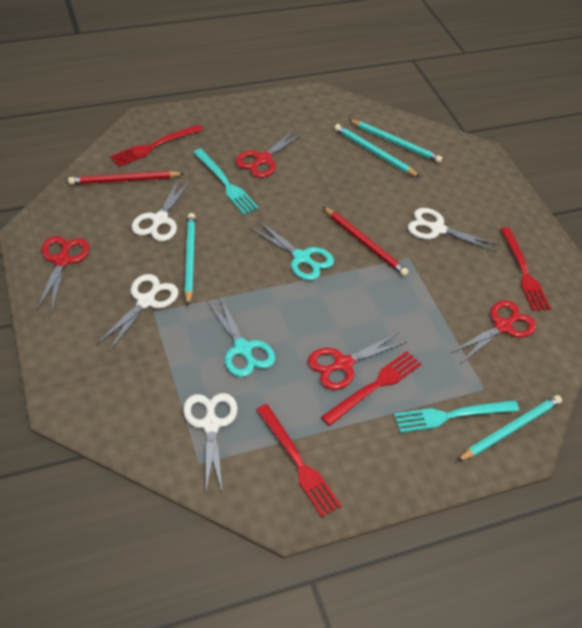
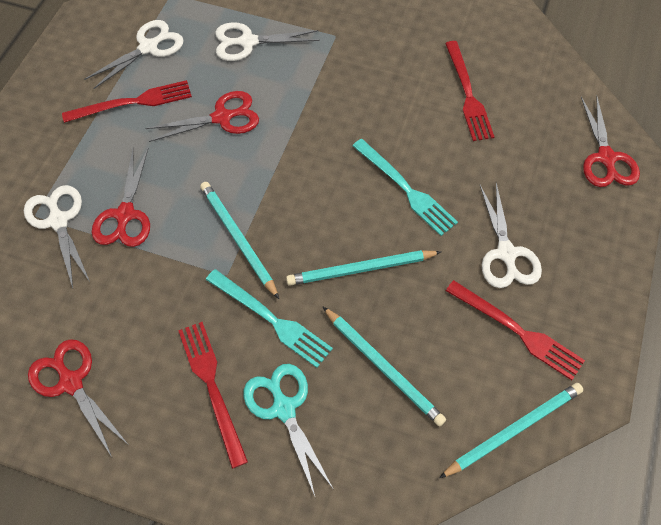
red pencil: 2 -> 0
turquoise scissors: 2 -> 1

